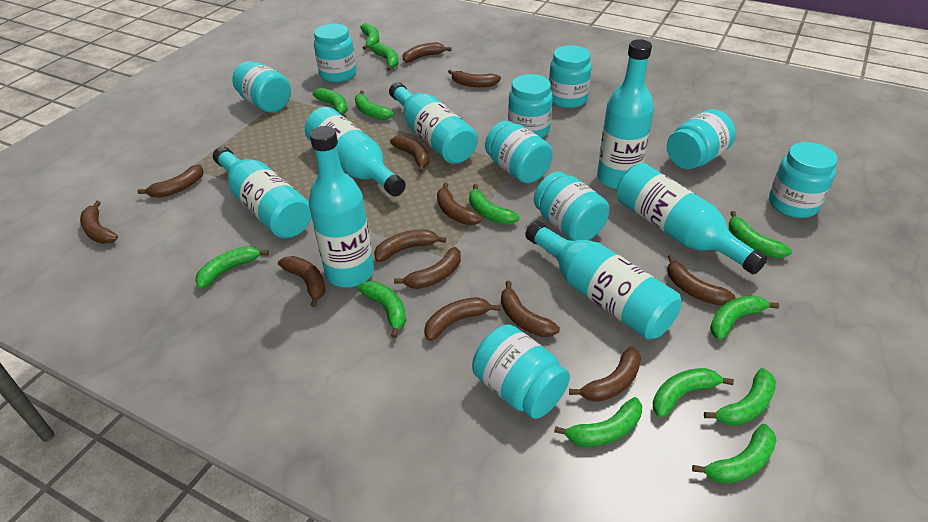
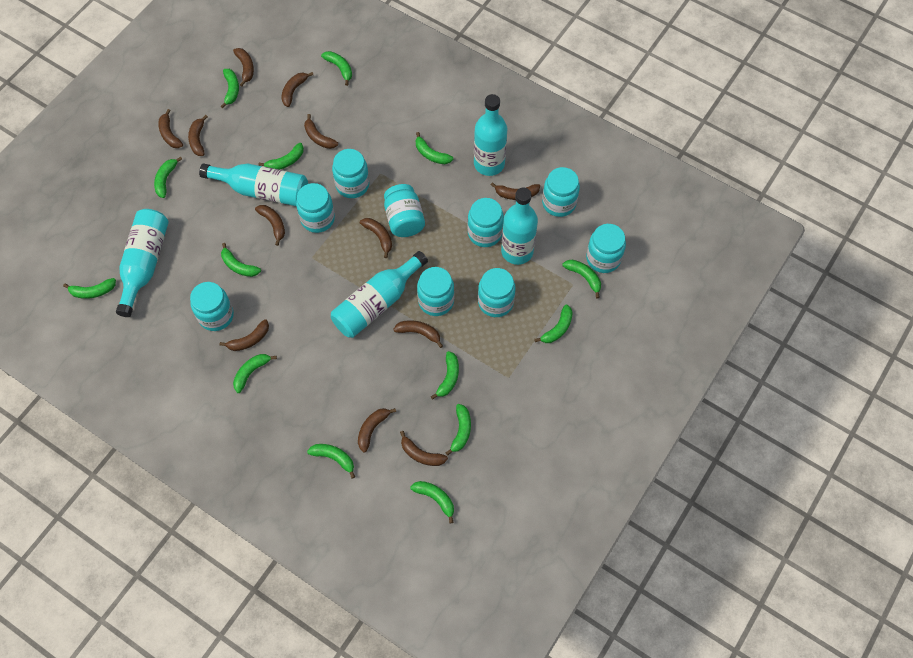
brown banana: 13 -> 12
green banana: 13 -> 14
turquoise bottle: 7 -> 5

